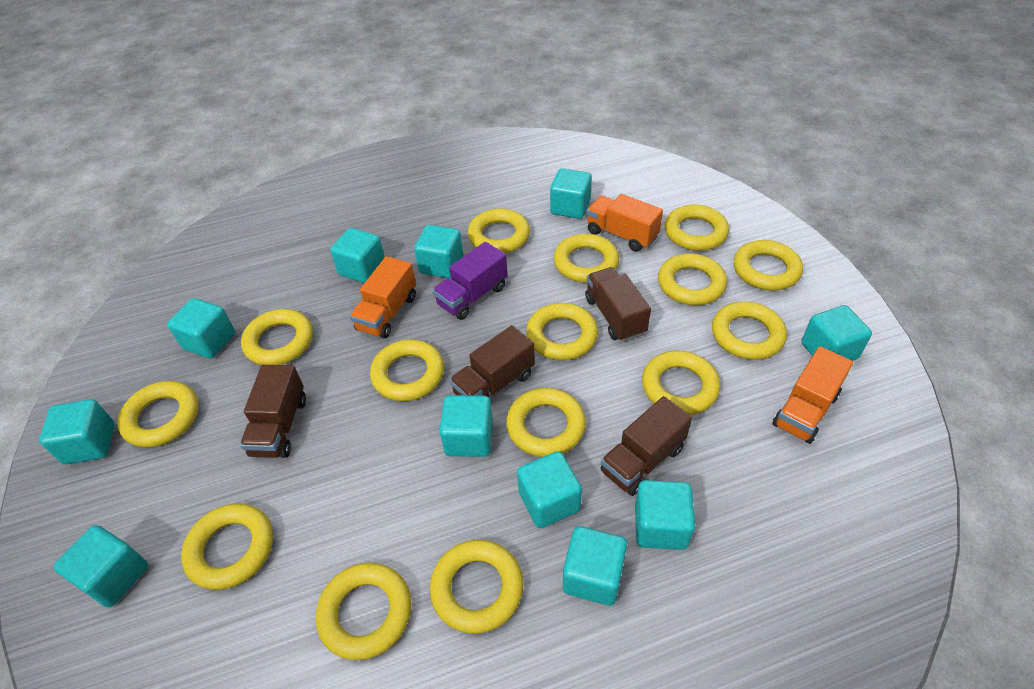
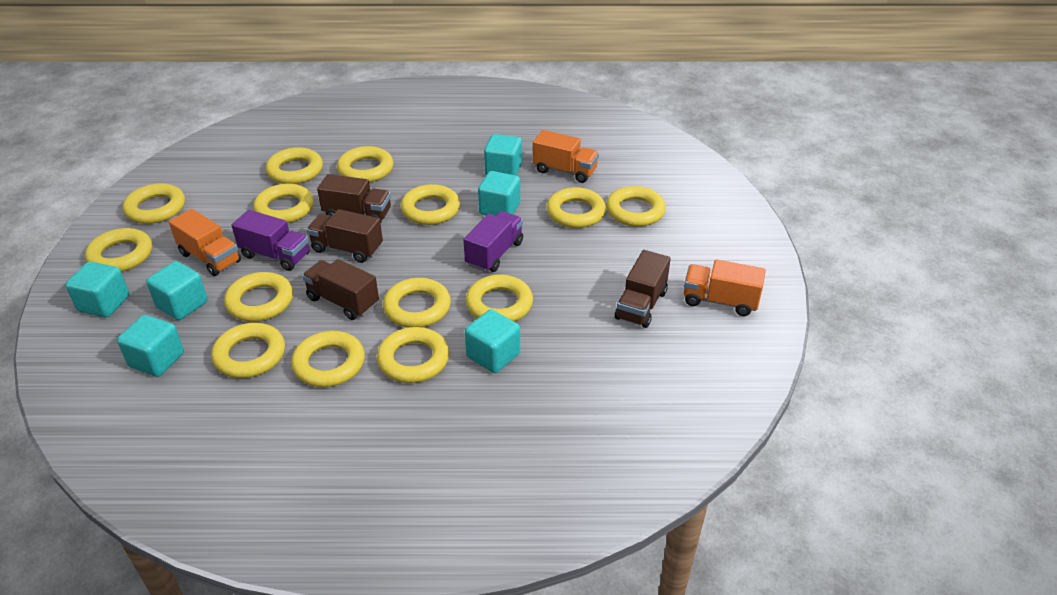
purple truck: 1 -> 2
turquoise cube: 11 -> 6
yellow ring: 15 -> 14

